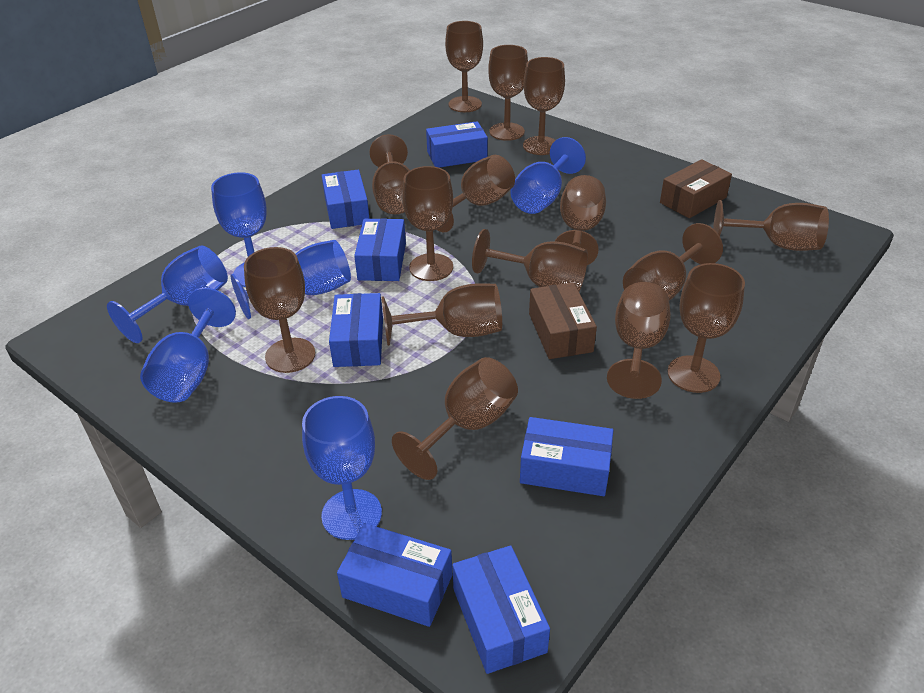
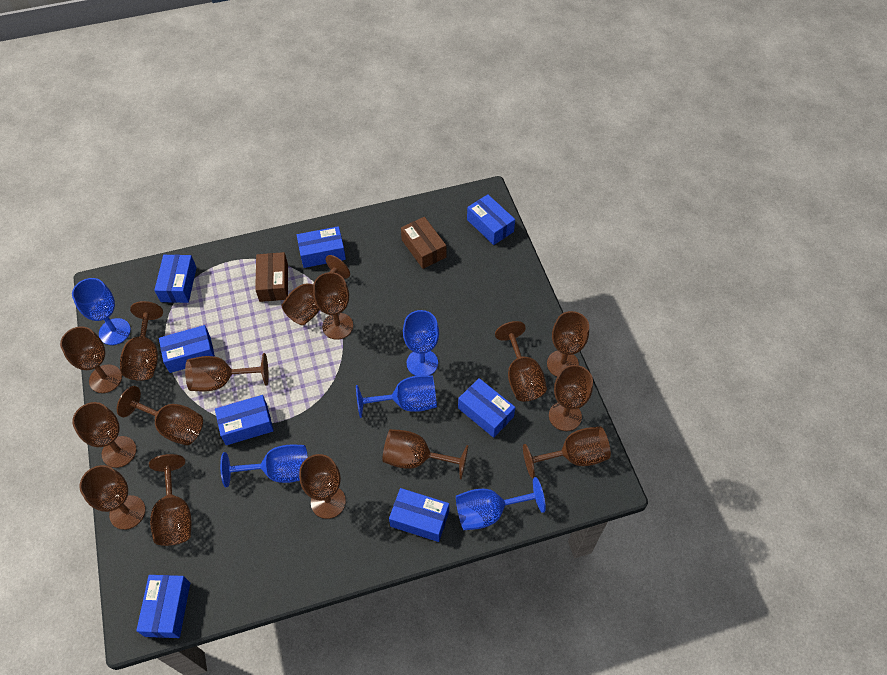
blue box: 7 -> 8
blue goblet: 6 -> 5

